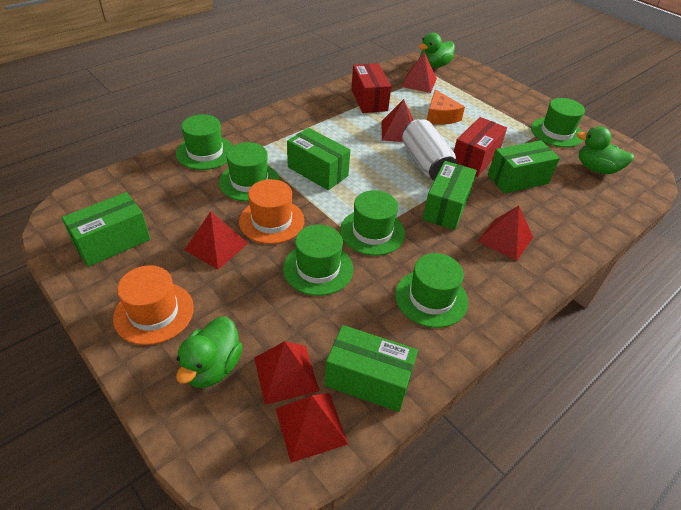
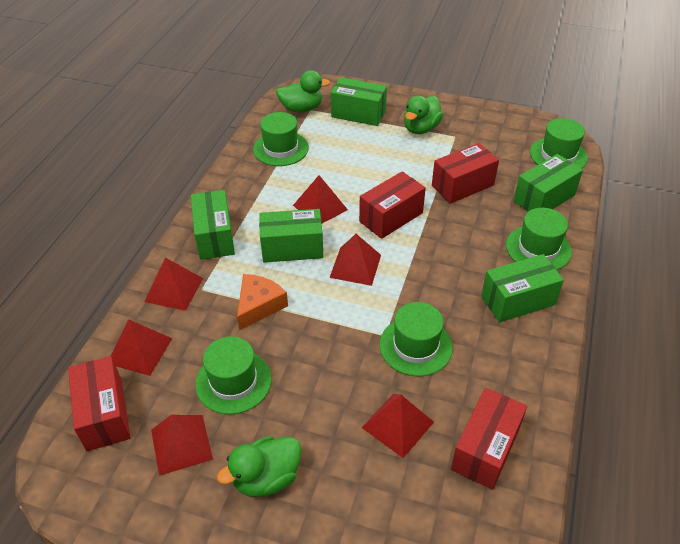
green hat: 6 -> 5
orange hat: 2 -> 0
red box: 2 -> 4
white can: 1 -> 0

